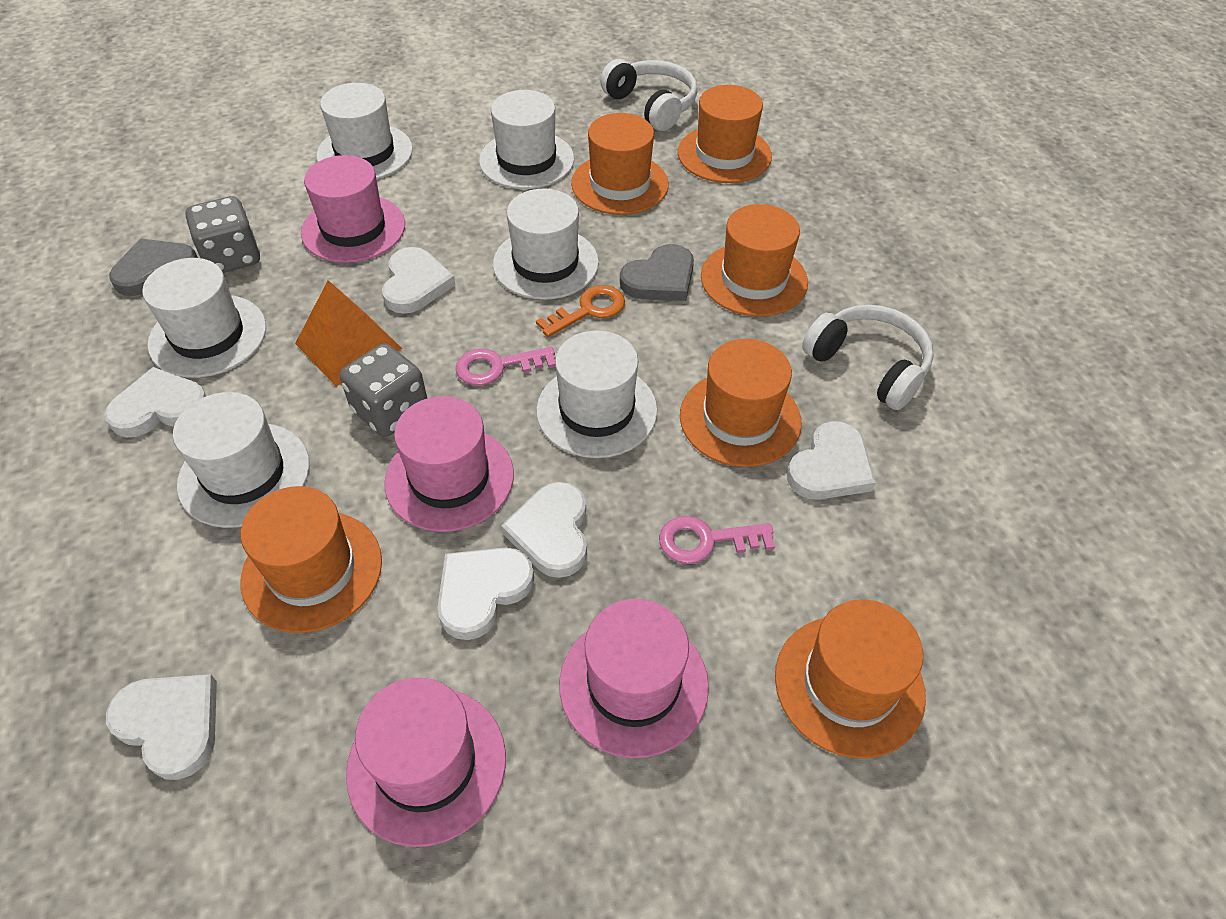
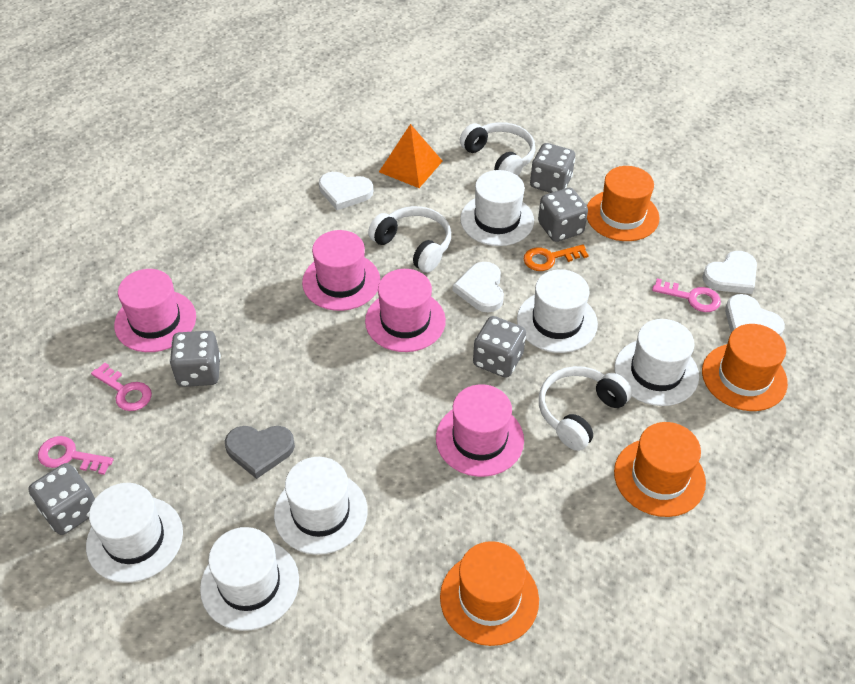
grey dice: 2 -> 5
grey heart: 2 -> 1
orange hat: 6 -> 4
pink key: 2 -> 3
white headphones: 2 -> 3
white heart: 6 -> 4

